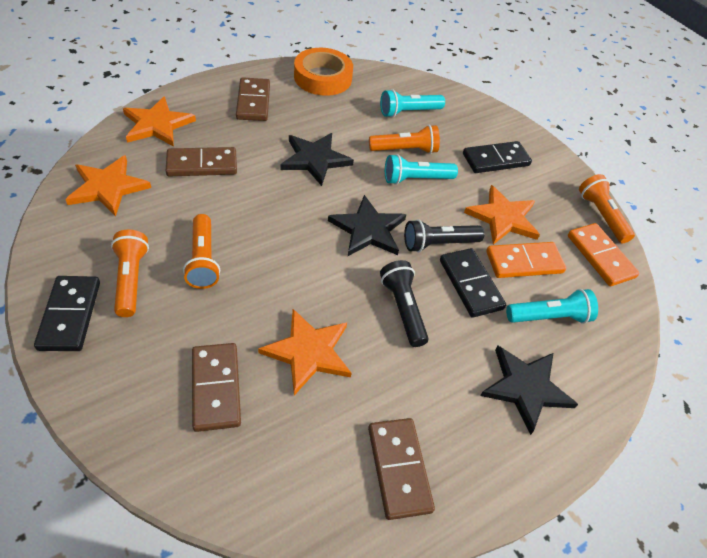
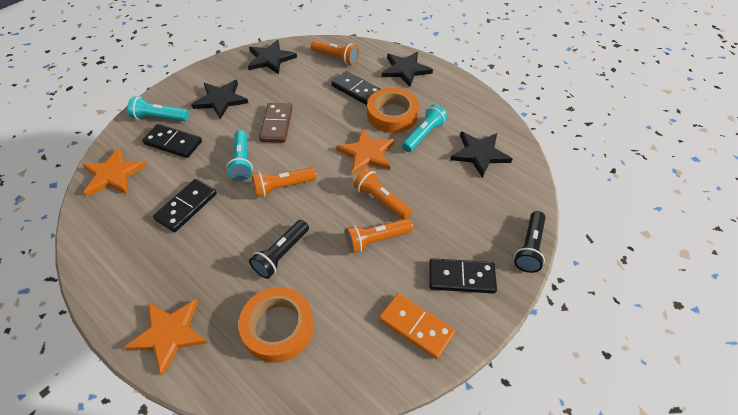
black domino: 3 -> 4
black star: 3 -> 4
brown domino: 4 -> 1
orange domino: 2 -> 1
orange star: 4 -> 3
orange tape: 1 -> 2

